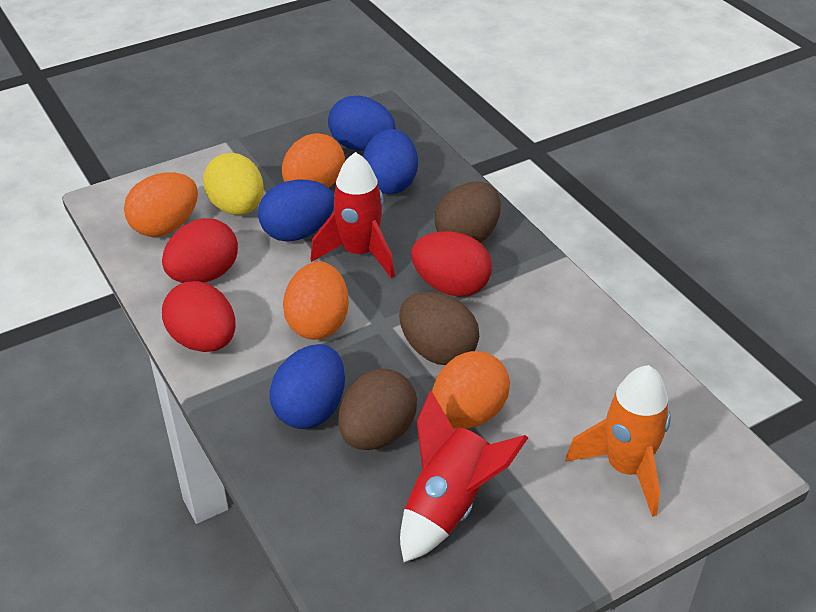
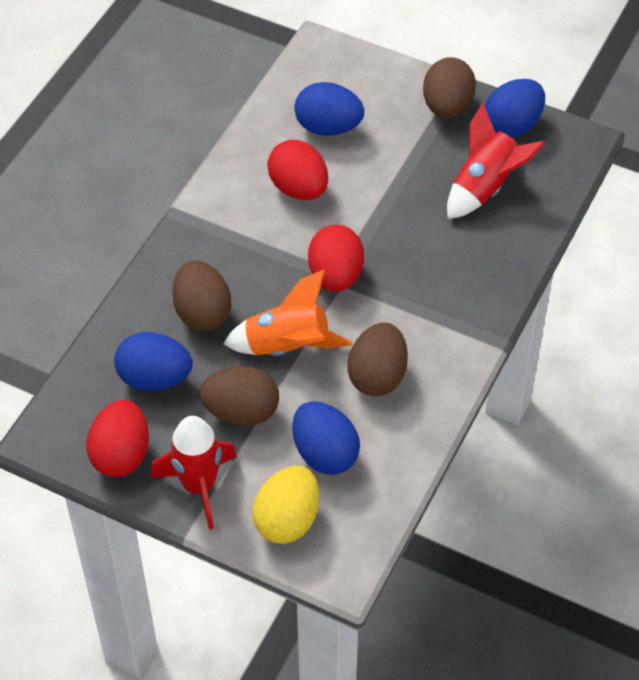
brown egg: 3 -> 4
orange egg: 4 -> 0

